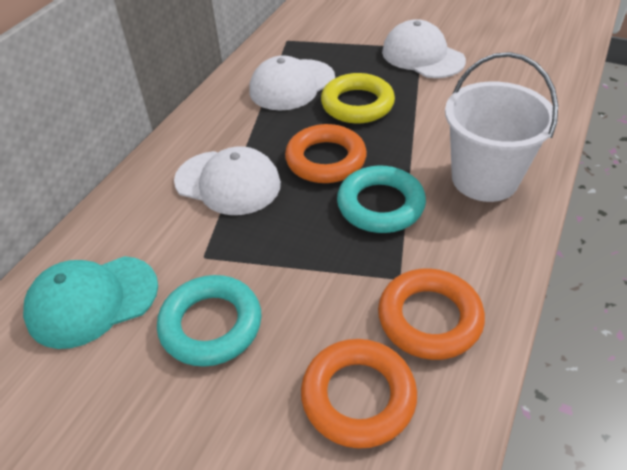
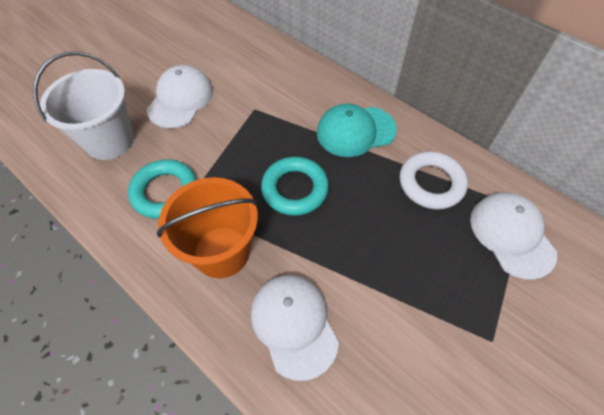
orange bucket: 0 -> 1
orange ring: 3 -> 0
white ring: 0 -> 1
yellow ring: 1 -> 0

